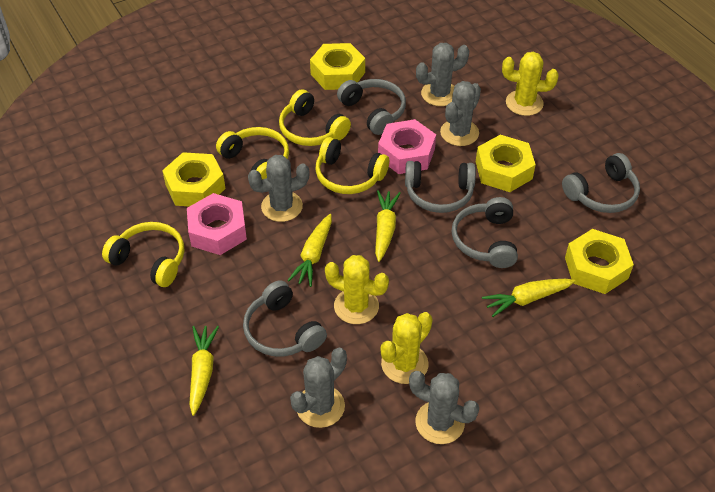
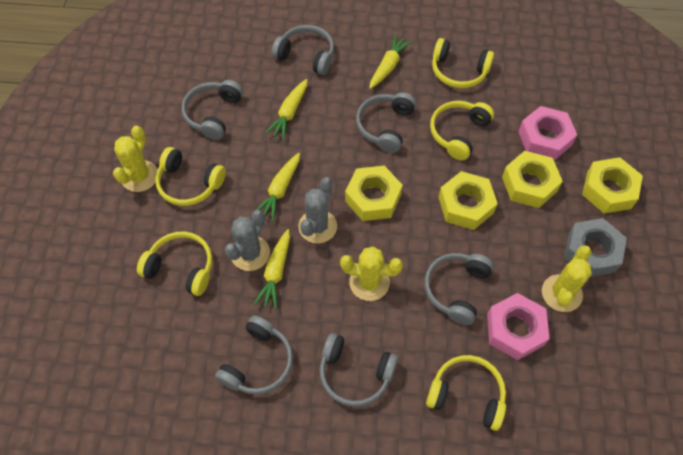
grey cactus: 5 -> 2
grey headphones: 5 -> 6
grey nut: 0 -> 1
yellow headphones: 4 -> 5

